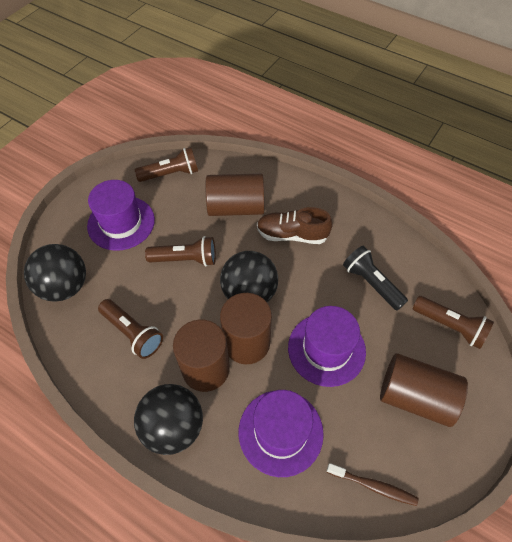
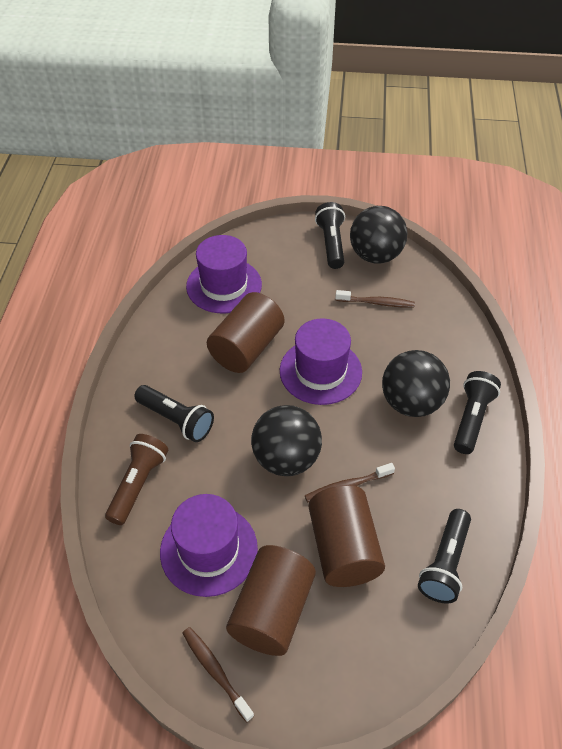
black flashlight: 1 -> 4
brown cylinder: 4 -> 3
brown flashlight: 4 -> 1
brown shoe: 1 -> 0
brown toothbrush: 1 -> 3

